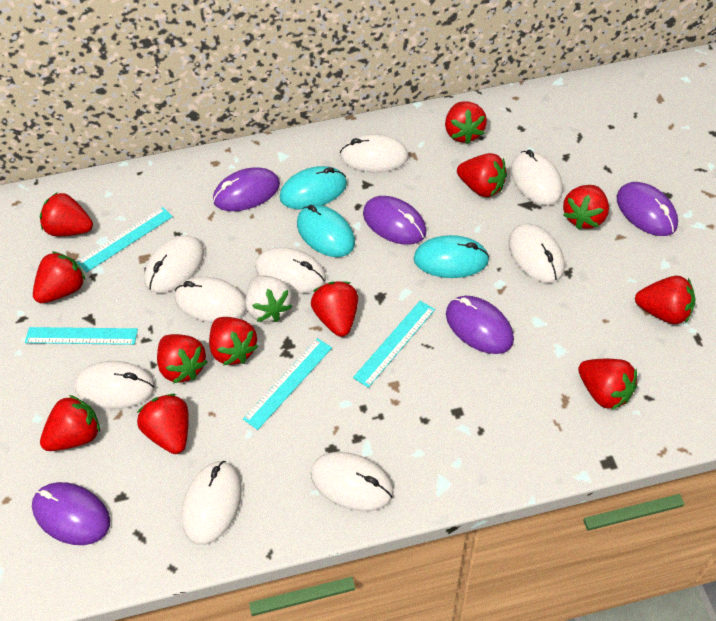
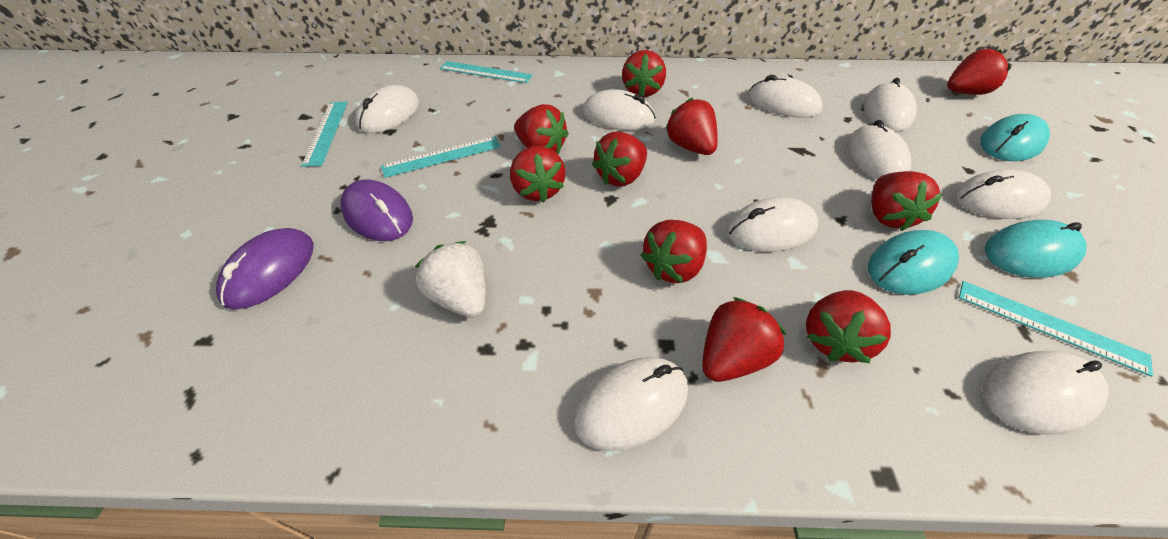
purple mouse: 5 -> 2
red strawberry: 12 -> 10

